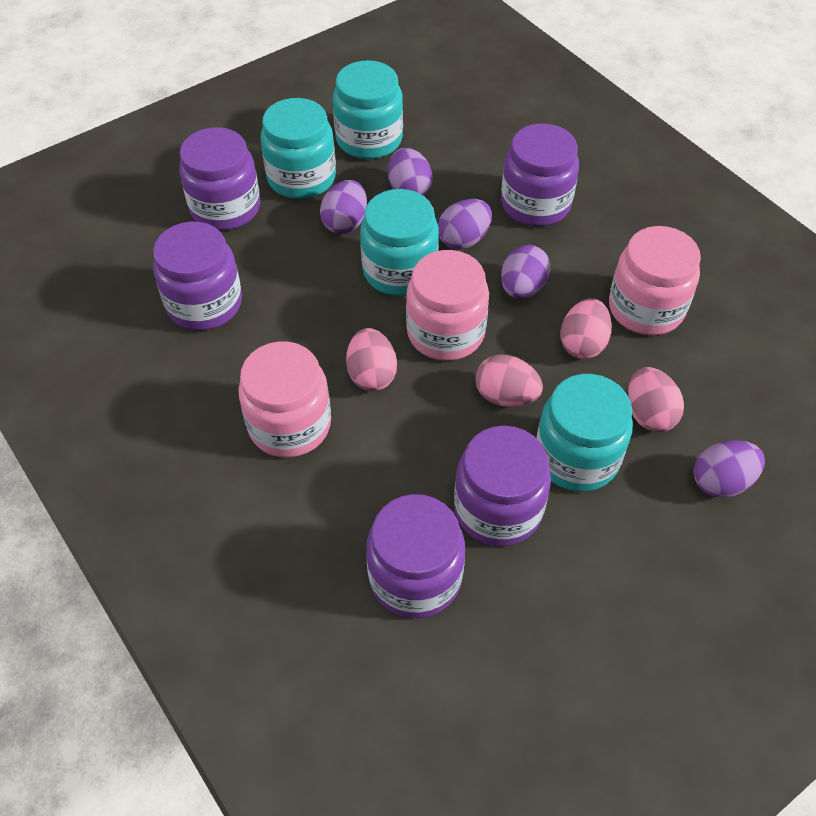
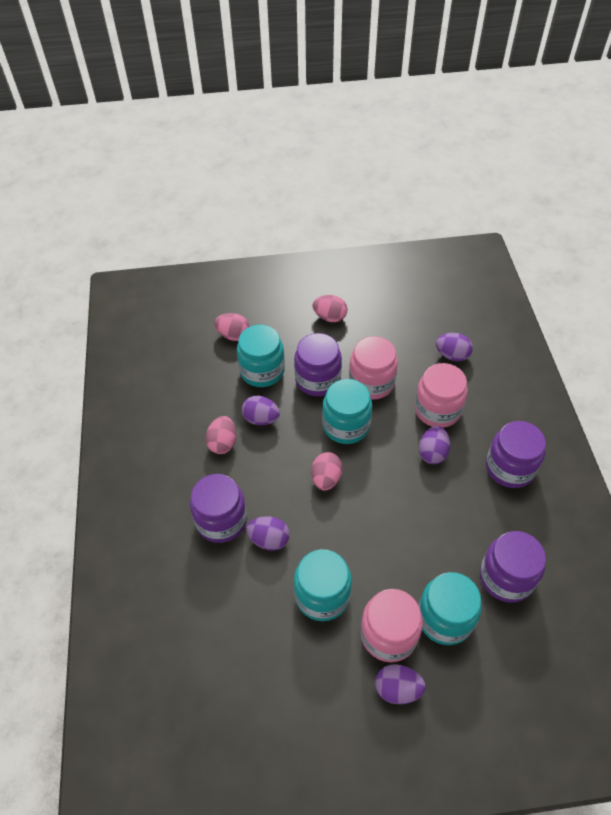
purple jar: 5 -> 4

